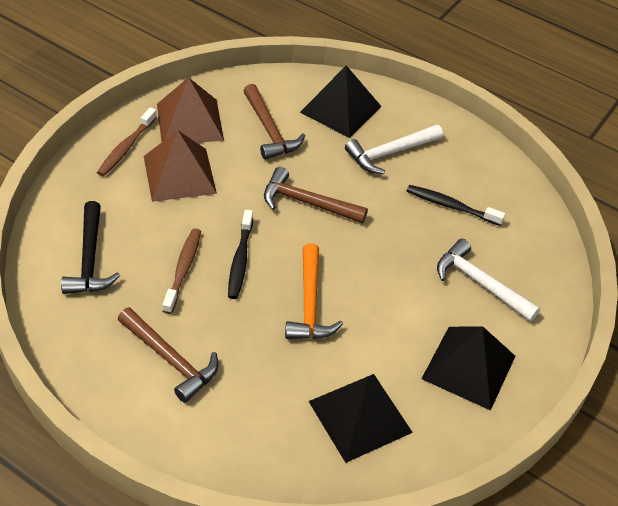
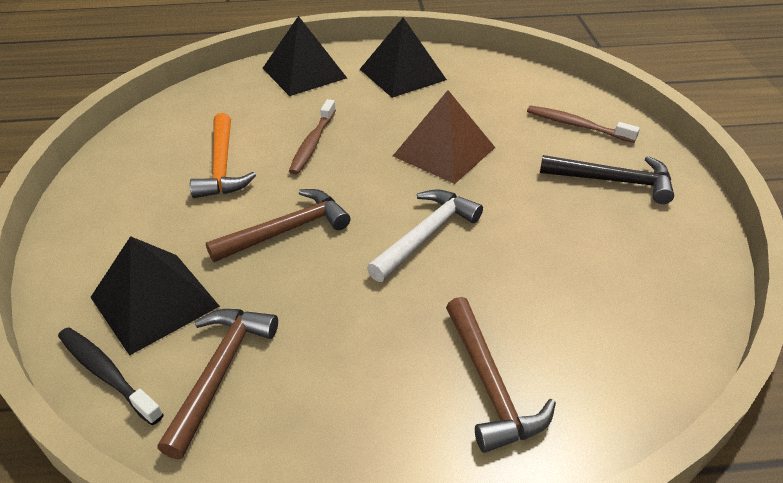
black toothbrush: 2 -> 1
brown pyramid: 2 -> 1
white hammer: 2 -> 1

